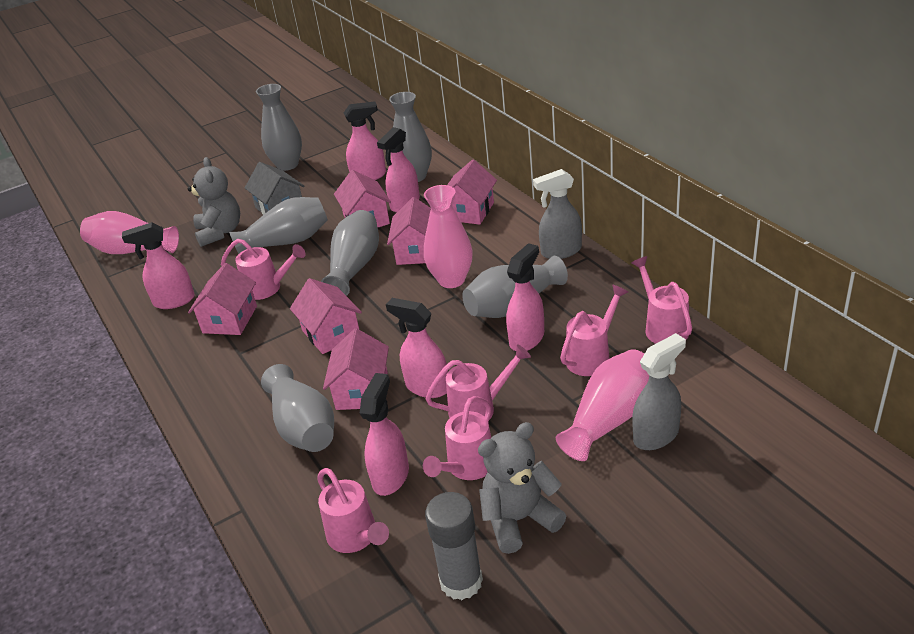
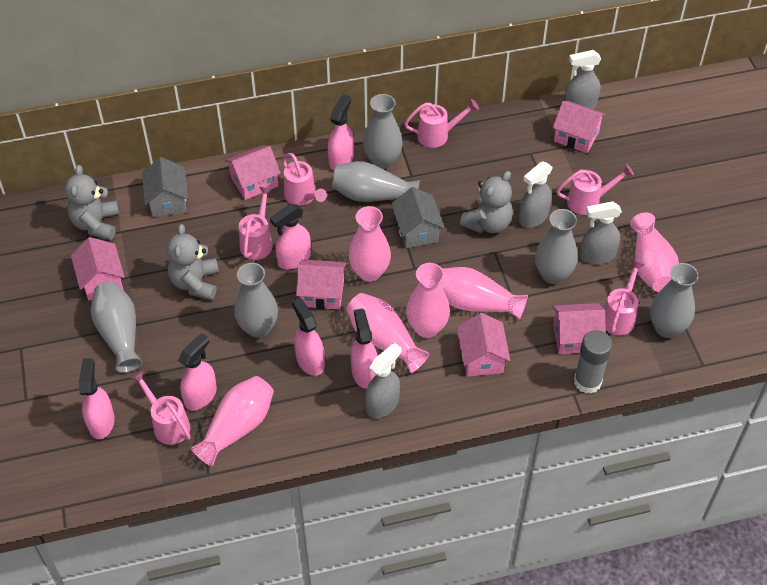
grey house: 1 -> 2
grey spray bottle: 2 -> 4
grey teddy bear: 2 -> 3
pink vase: 3 -> 6

